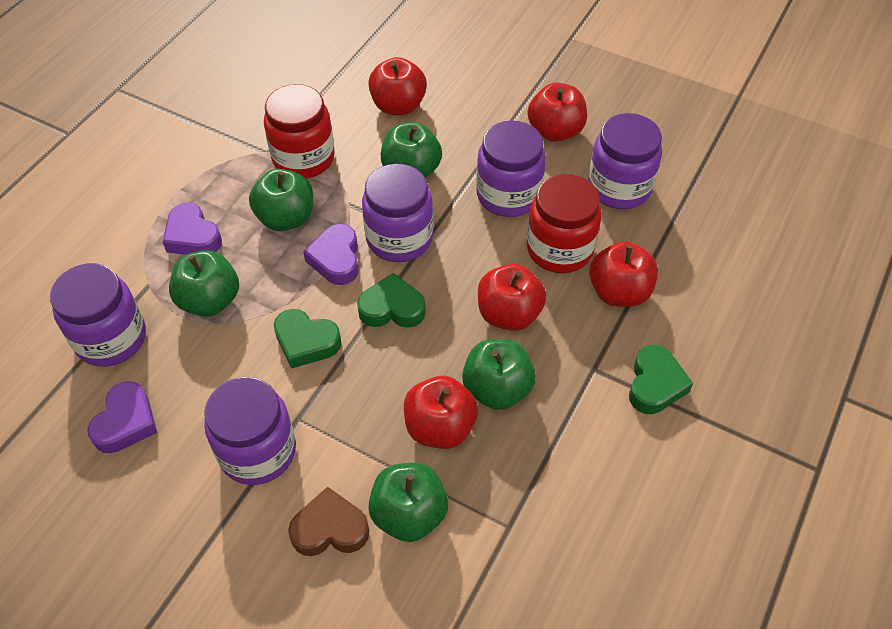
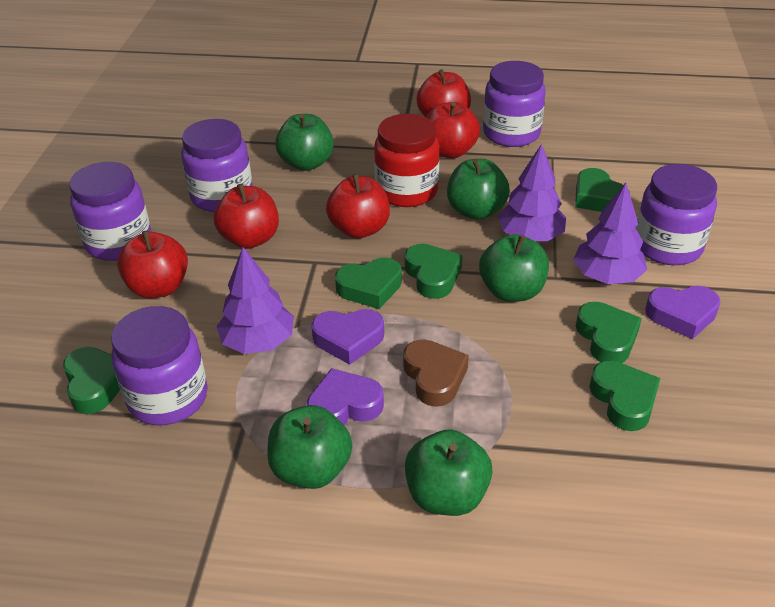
green heart: 3 -> 6
purple tree: 0 -> 3
red jar: 2 -> 1

